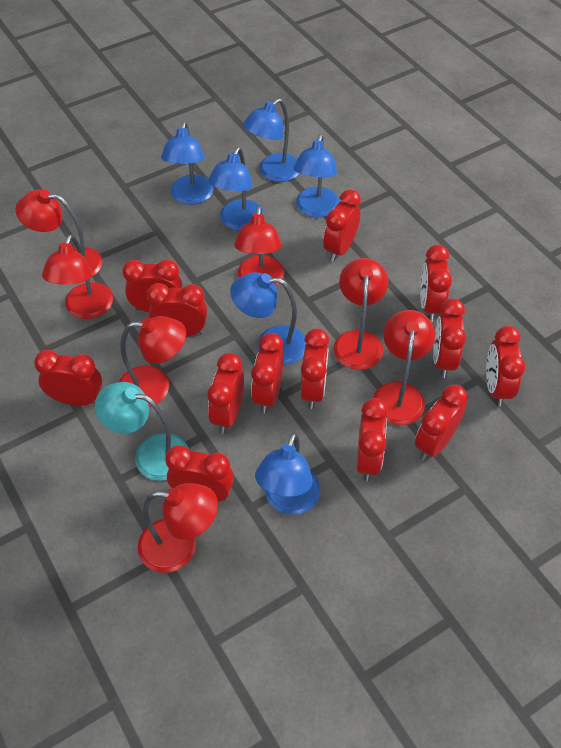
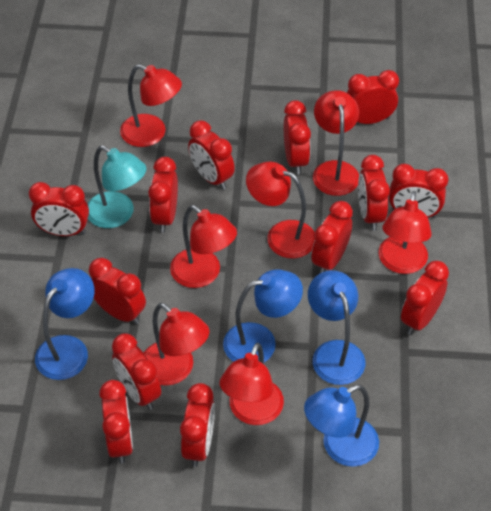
blue lamp: 6 -> 4

